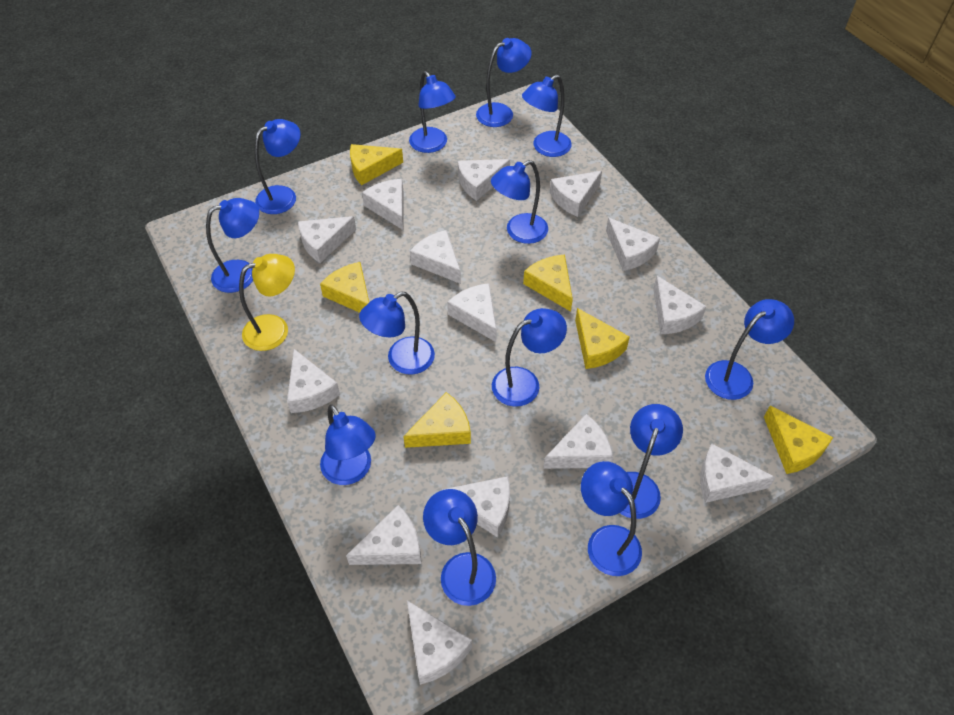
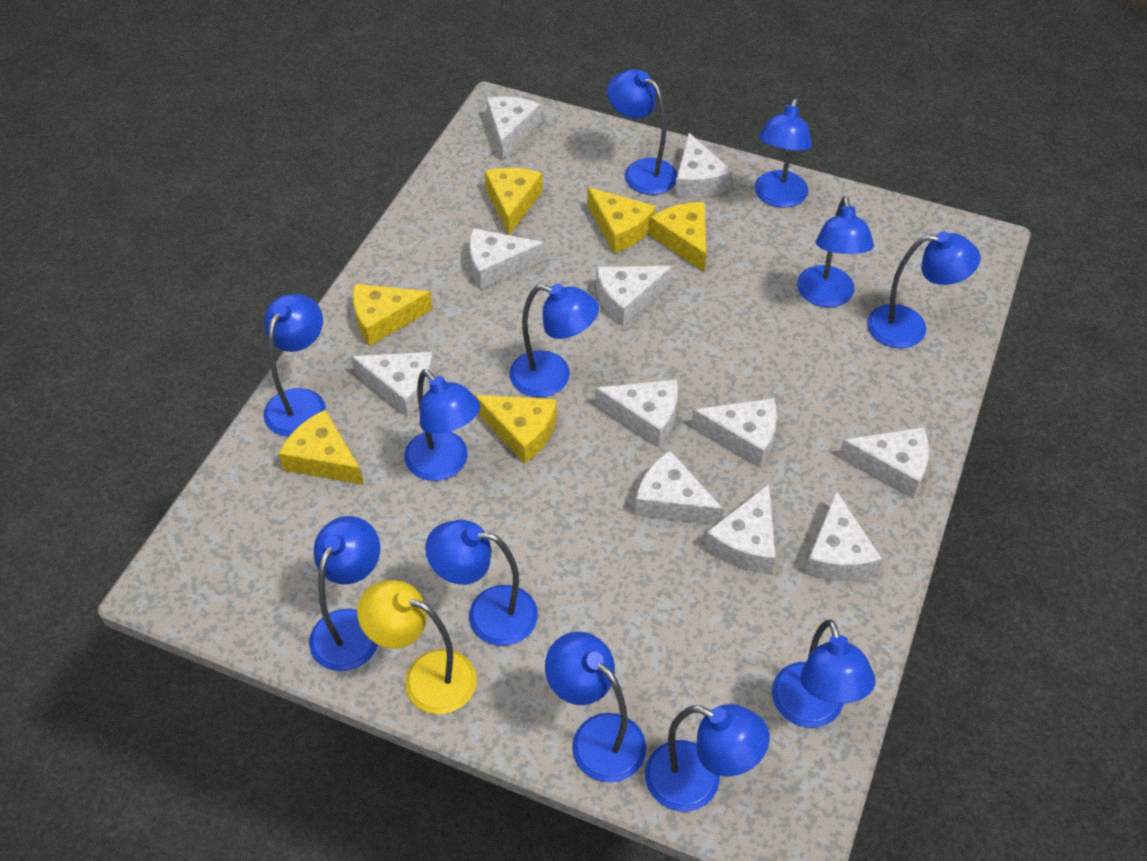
blue lamp: 13 -> 12
white cheese: 14 -> 11

